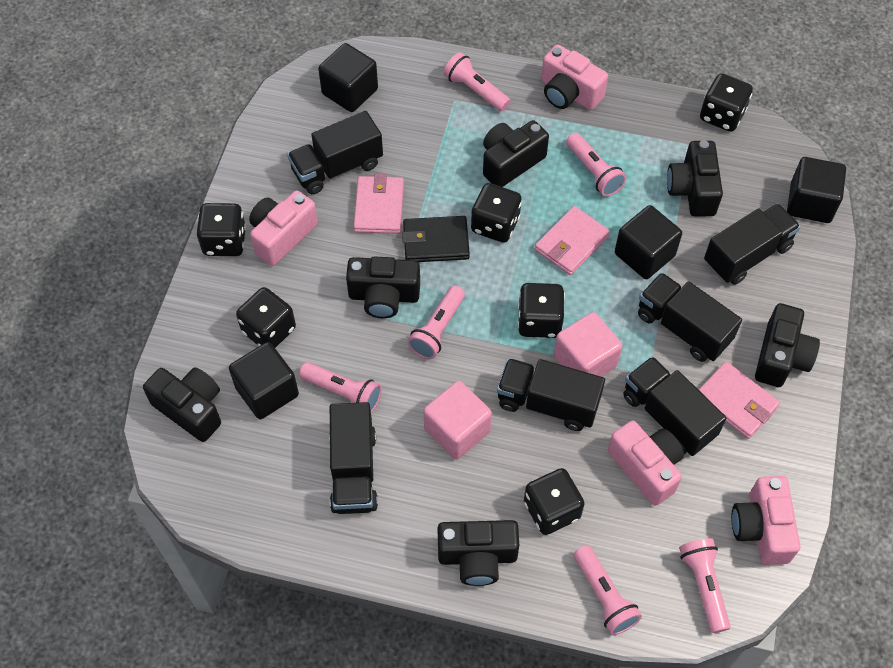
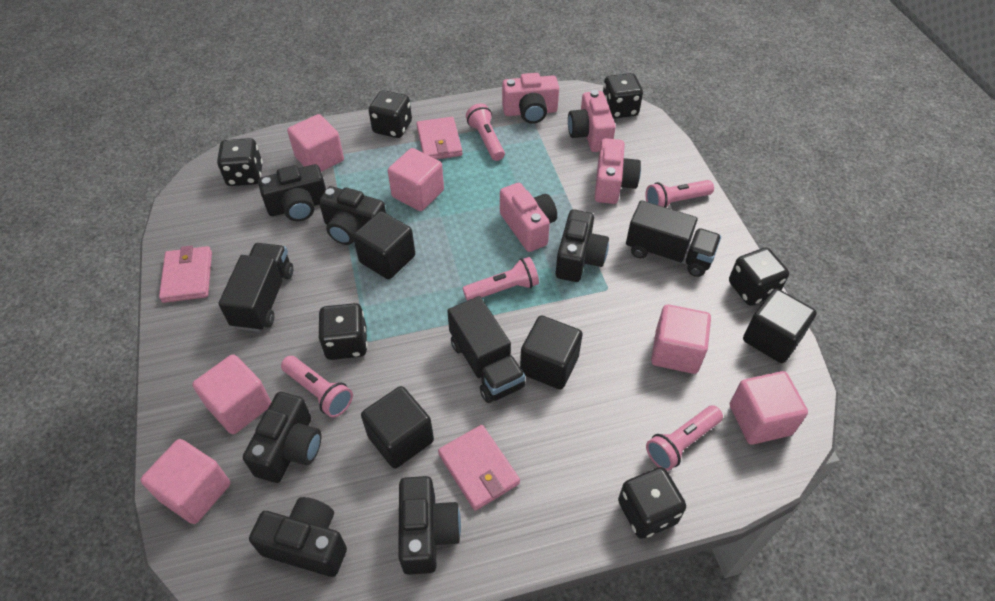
black truck: 6 -> 3
black wallet: 1 -> 0
pink cube: 2 -> 6
pink flashlight: 6 -> 5

